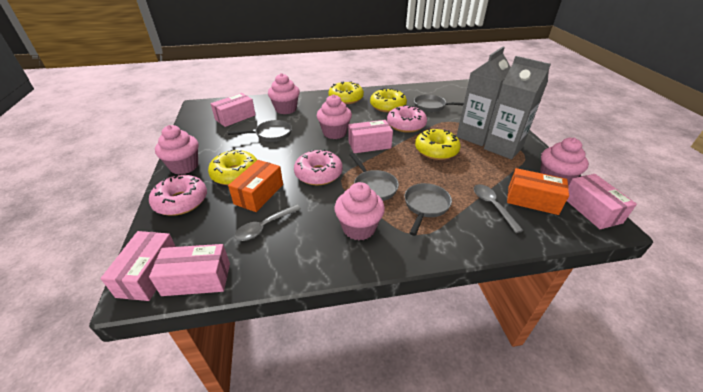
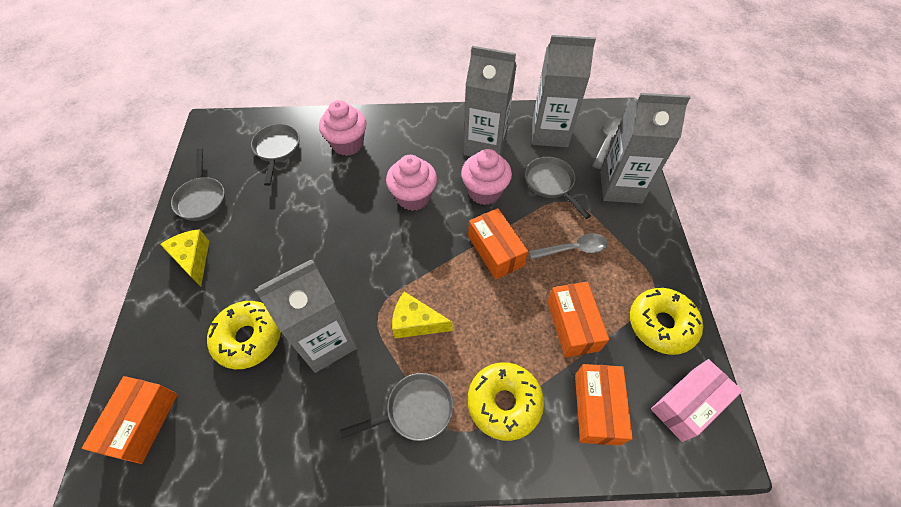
grey carton: 2 -> 4
orange box: 2 -> 4
pink box: 5 -> 1
pink cupcake: 5 -> 3
pink donut: 3 -> 0
yellow cheese: 0 -> 2
yellow donut: 4 -> 3

